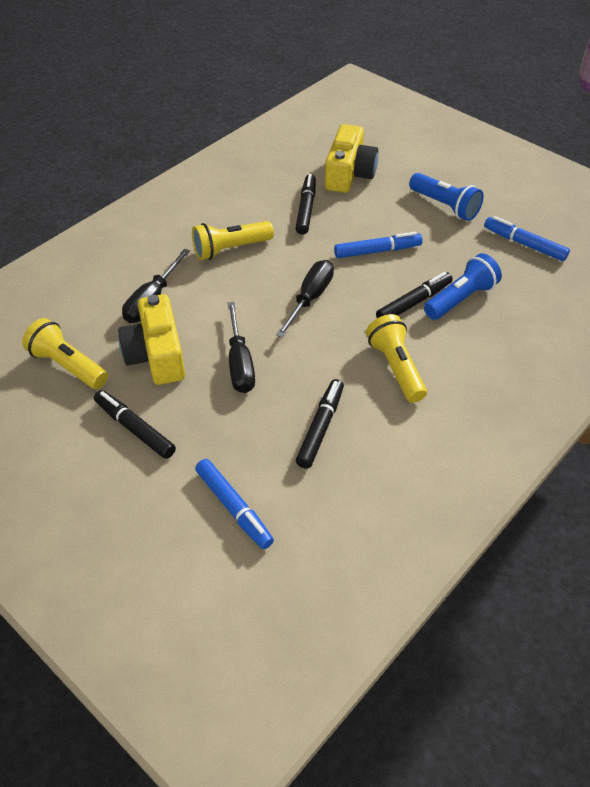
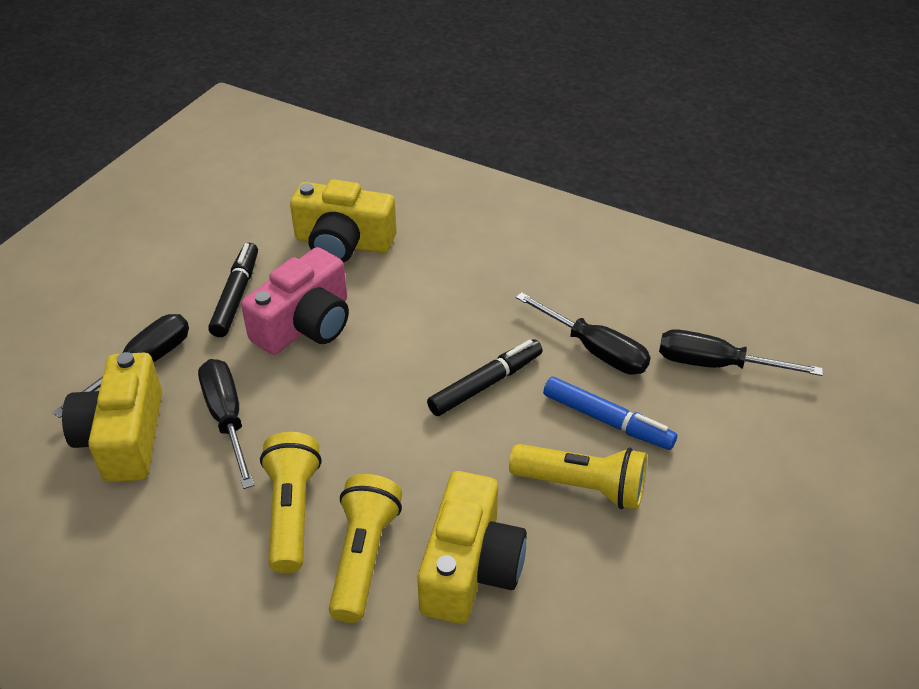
black marker: 4 -> 2
black screwdriver: 3 -> 4
blue flashlight: 2 -> 0
blue marker: 3 -> 1
pink camera: 0 -> 1
yellow camera: 2 -> 3

